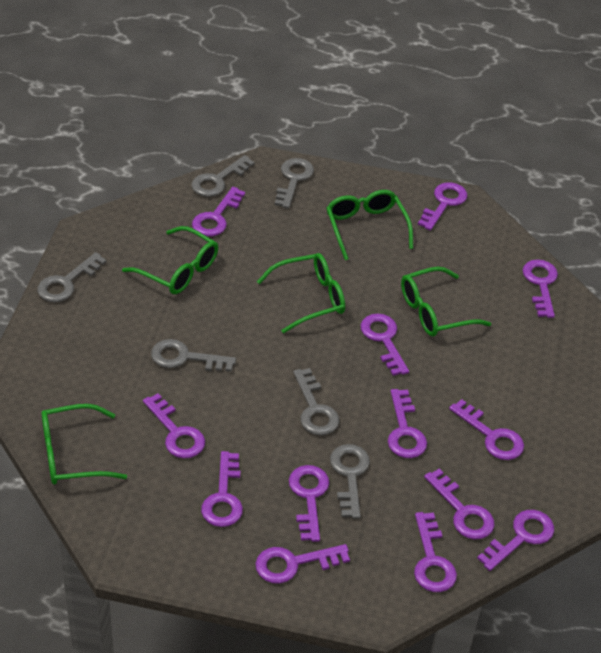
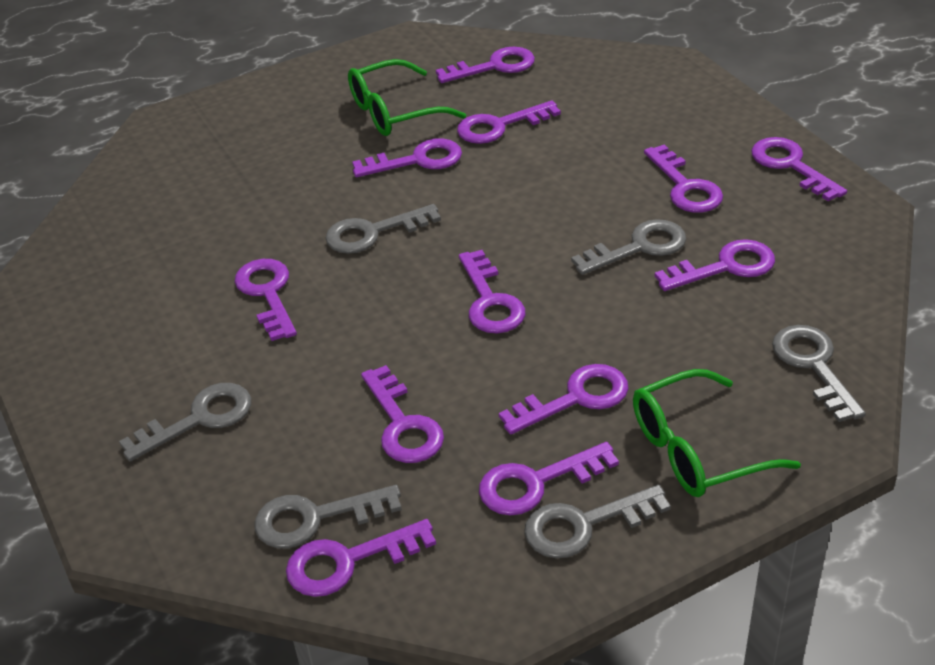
green glasses: 5 -> 2
purple key: 13 -> 12

